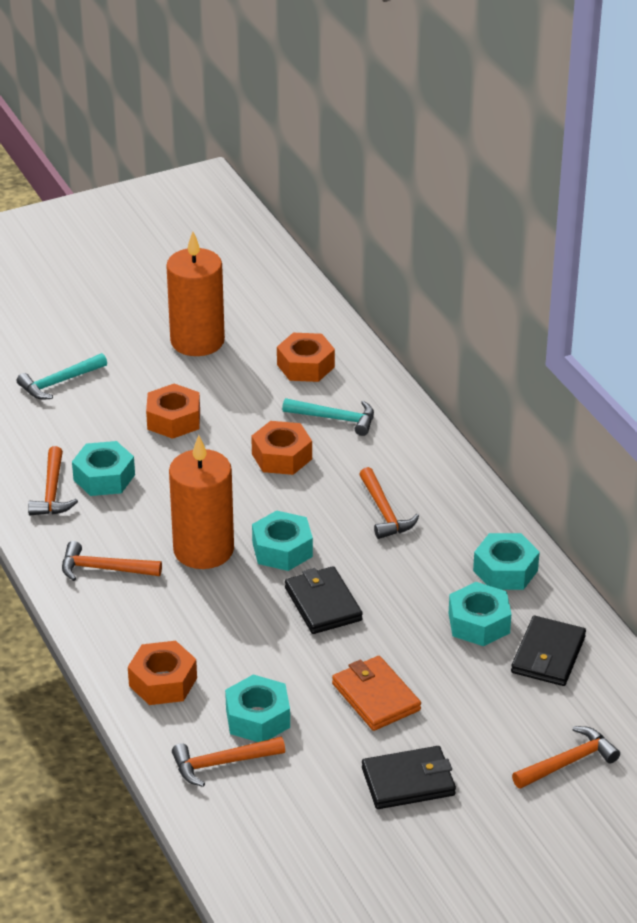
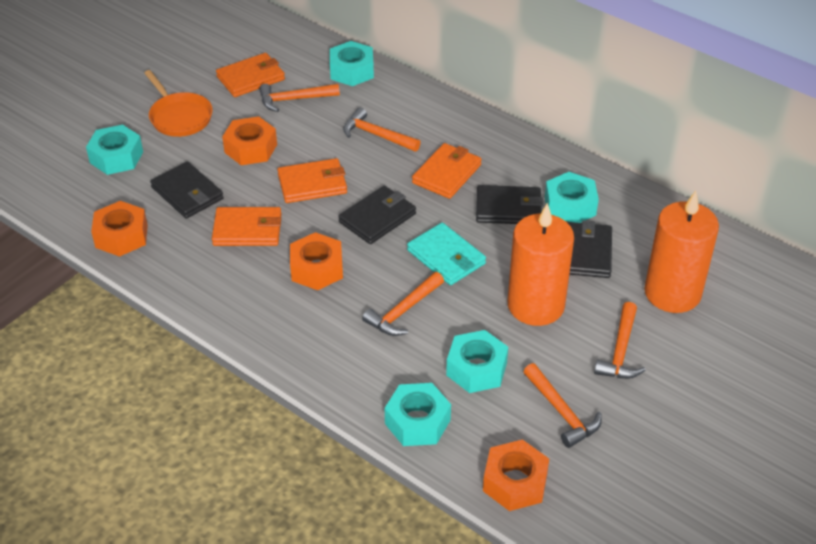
black wallet: 3 -> 4
orange pan: 0 -> 1
orange wallet: 1 -> 4
turquoise hammer: 2 -> 0
turquoise wallet: 0 -> 1

